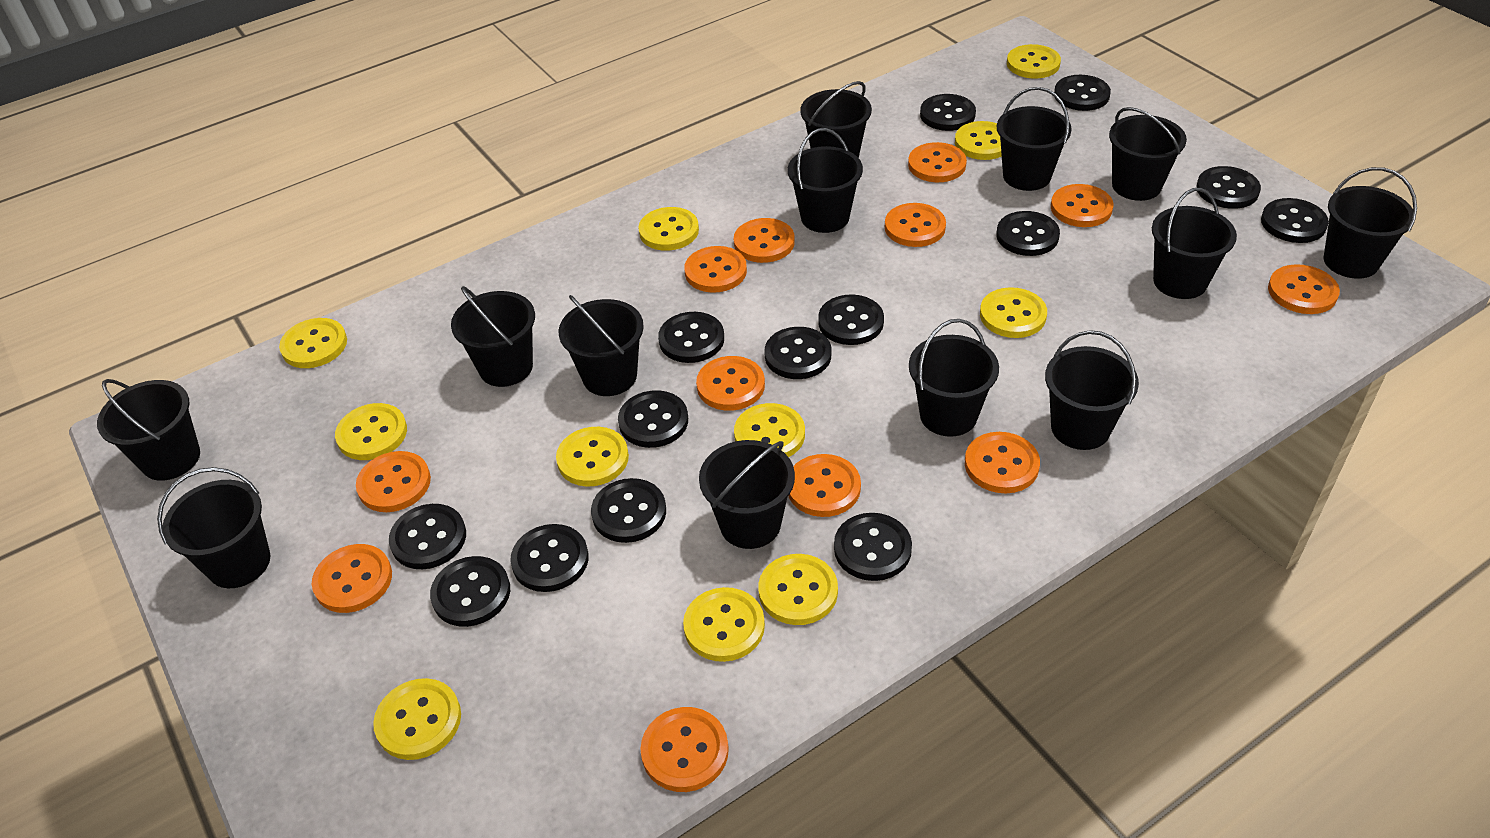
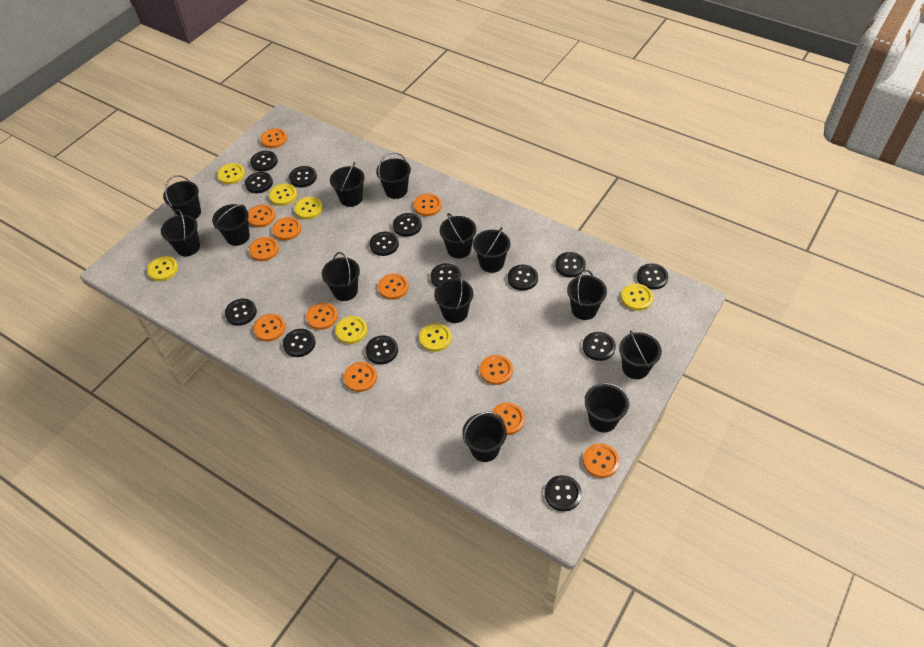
yellow button: 11 -> 7

